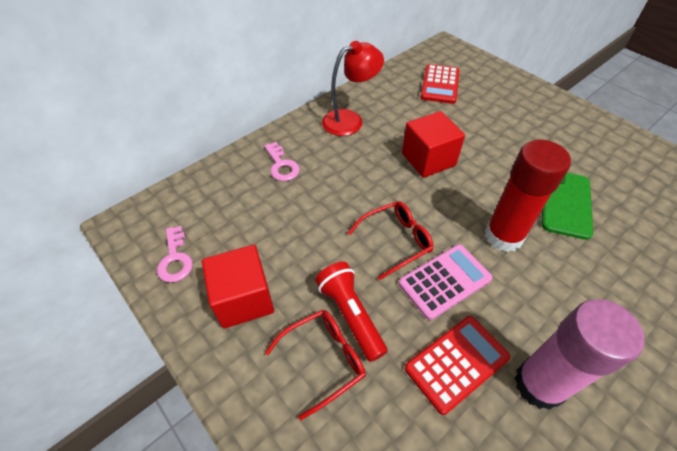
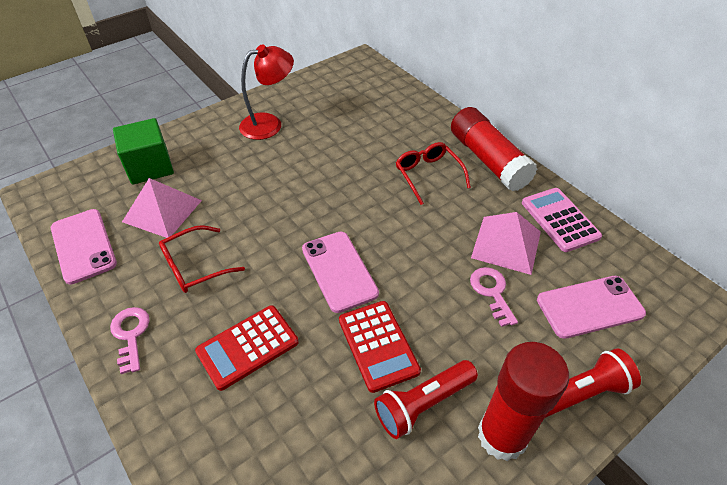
green cube: 0 -> 1
green phone: 1 -> 0
pink glue stick: 1 -> 0
pink phone: 0 -> 3
pink pyramid: 0 -> 2
red cube: 2 -> 0
red flashlight: 1 -> 2
red glue stick: 1 -> 2

